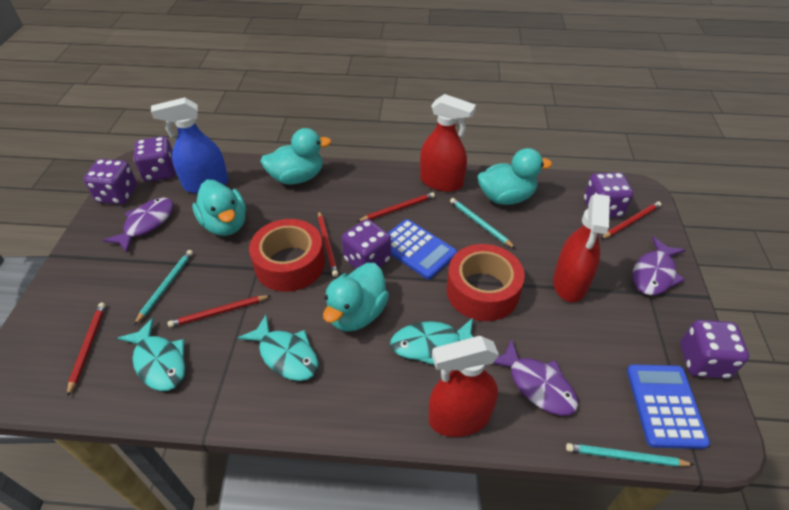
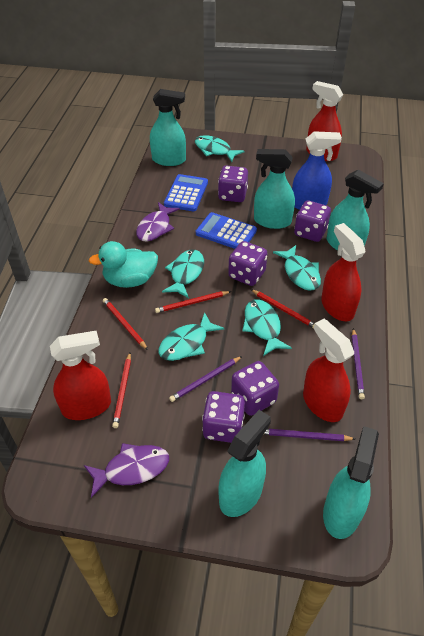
purple fish: 3 -> 2
purple pencil: 0 -> 3
red pencil: 5 -> 4
red spray bottle: 3 -> 4
red tape: 2 -> 0
turquoise duck: 4 -> 1
turquoise fish: 3 -> 5
turquoise pencil: 3 -> 0
turquoise spray bottle: 0 -> 5

